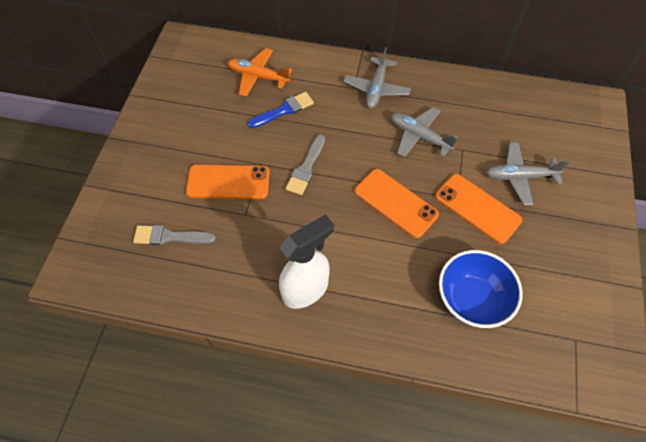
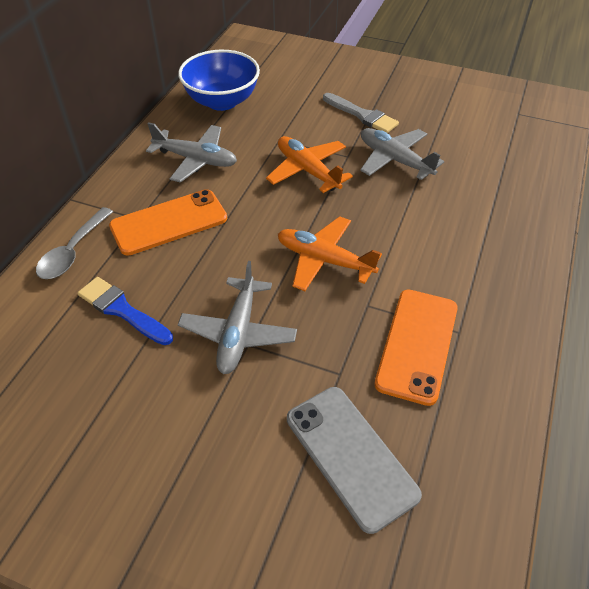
grey brush: 2 -> 1
grey phone: 0 -> 1
grey spoon: 0 -> 1
orange phone: 3 -> 2
orange plane: 1 -> 2
white spray bottle: 1 -> 0

